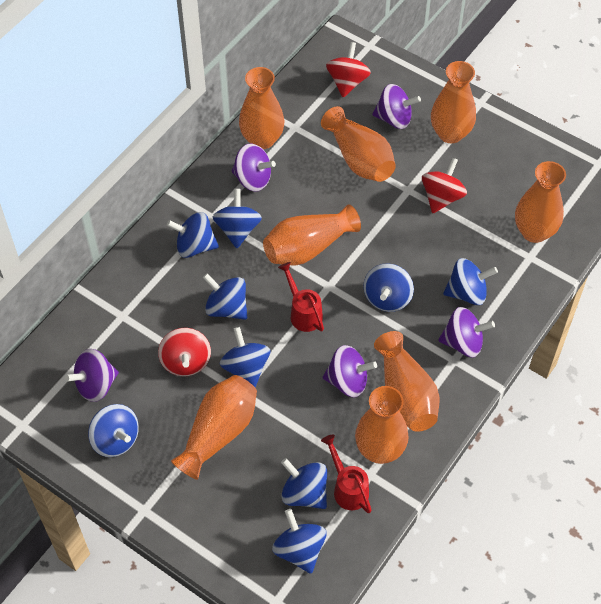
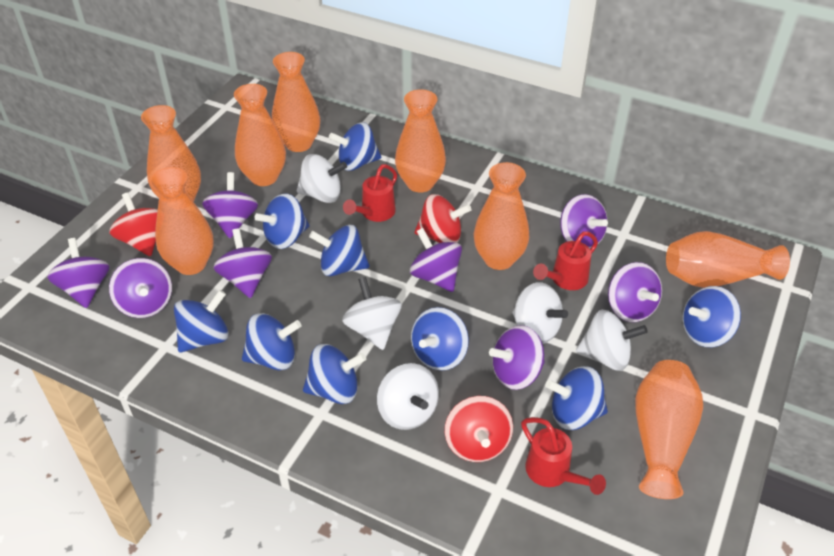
purple spinning top: 5 -> 8
red watering can: 2 -> 3
white spinning top: 0 -> 5

